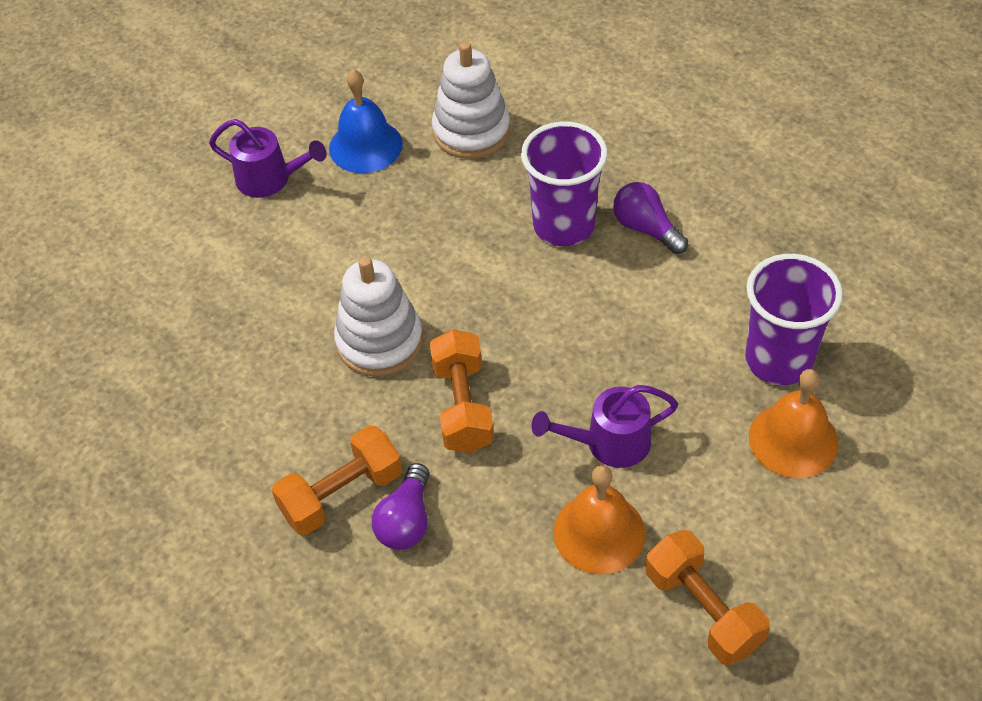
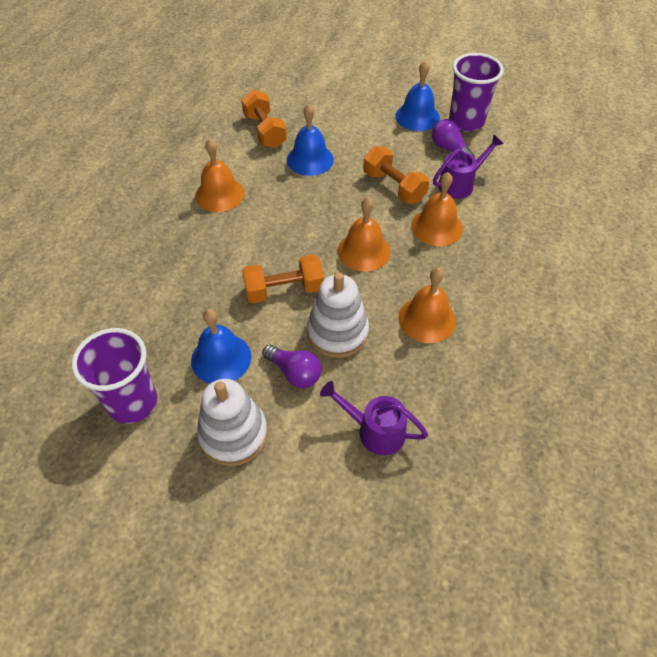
blue bell: 1 -> 3
orange bell: 2 -> 4

